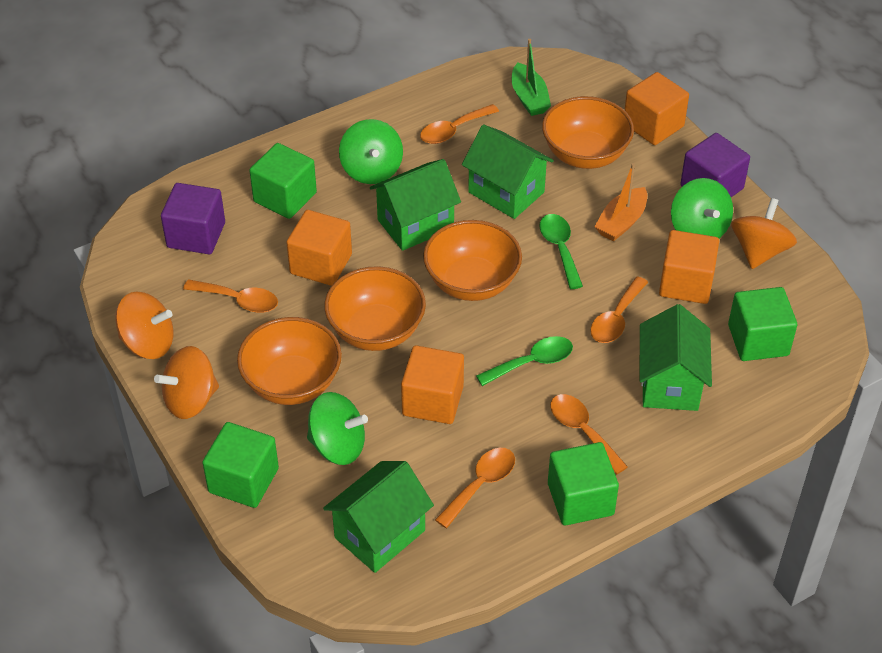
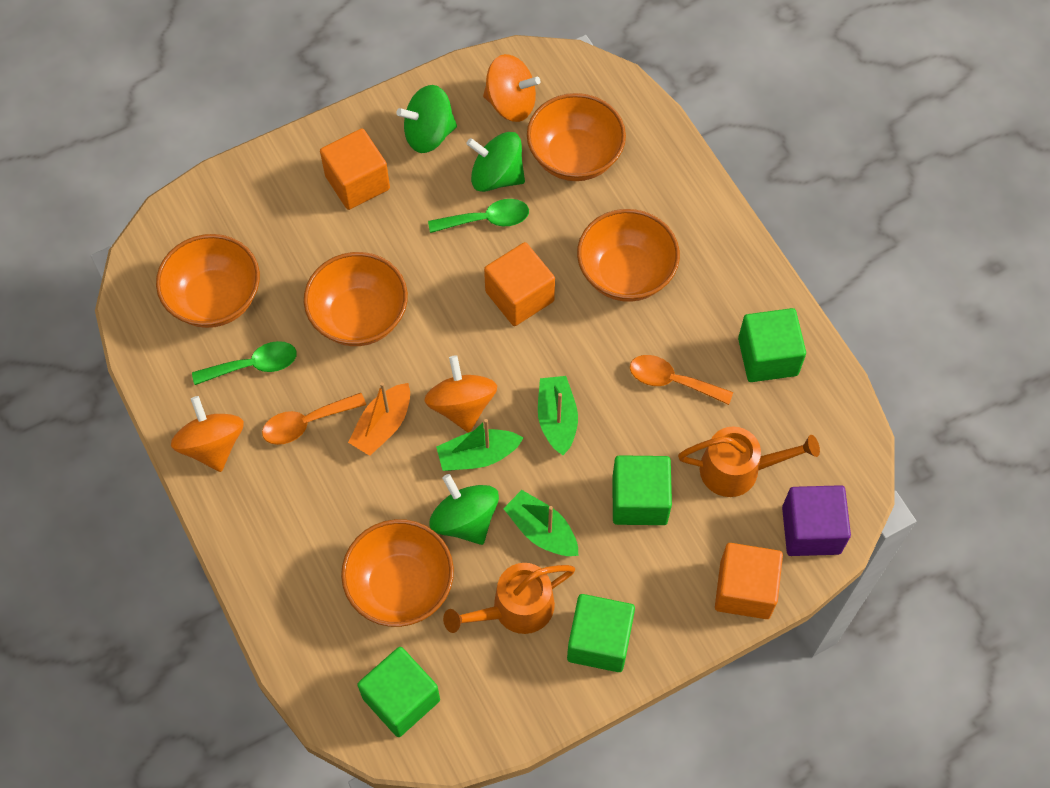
green boat: 1 -> 3
green house: 4 -> 0
orange bowl: 4 -> 5
orange cube: 4 -> 3
orange spoon: 5 -> 2
orange watering can: 0 -> 2
purple cube: 2 -> 1

